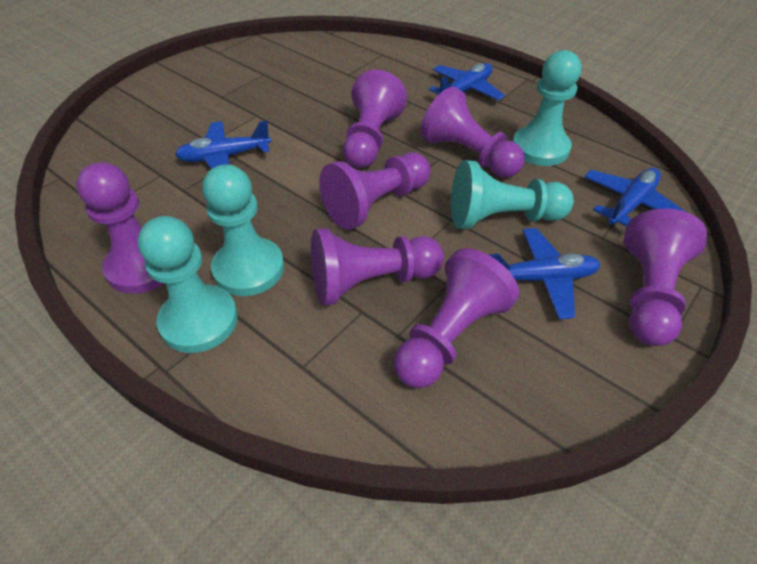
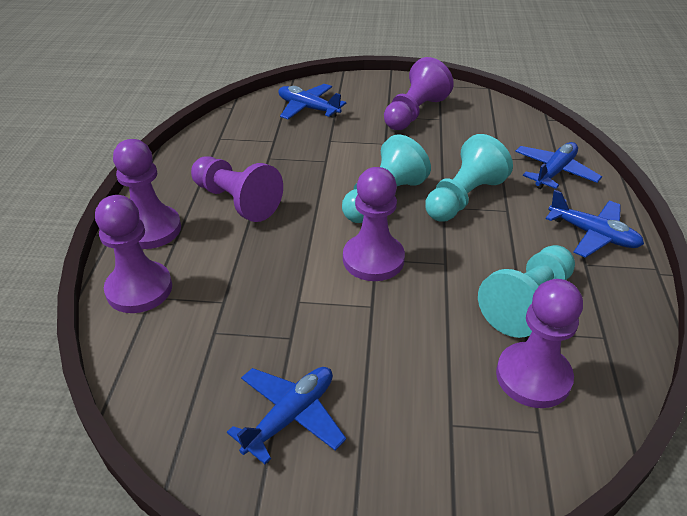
purple pawn: 7 -> 6
turquoise pawn: 4 -> 3

